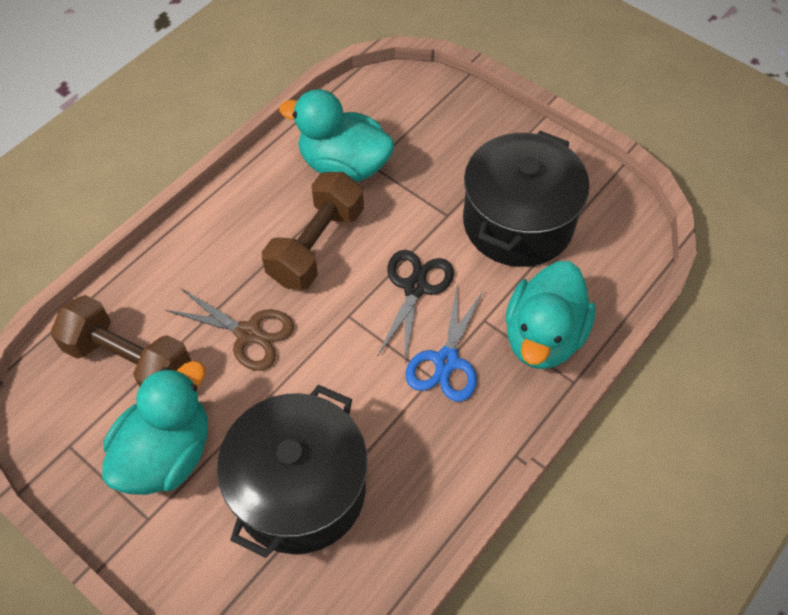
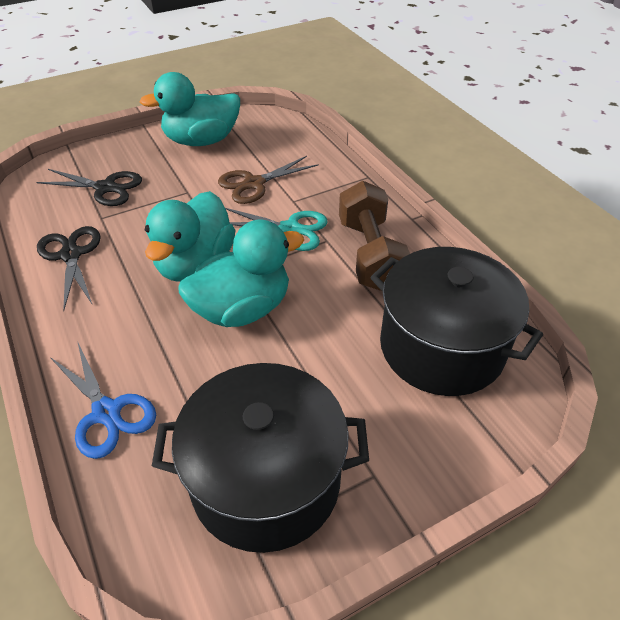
black scissors: 1 -> 2
brown dumbbell: 2 -> 1
turquoise scissors: 0 -> 1

